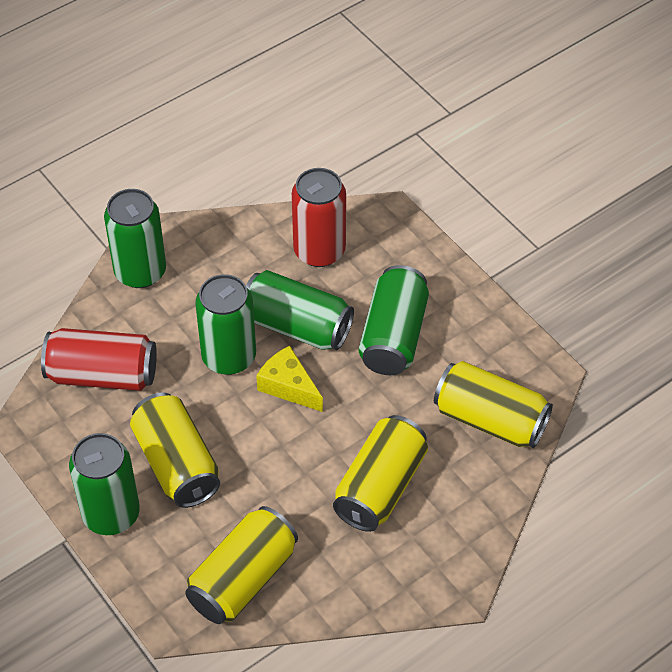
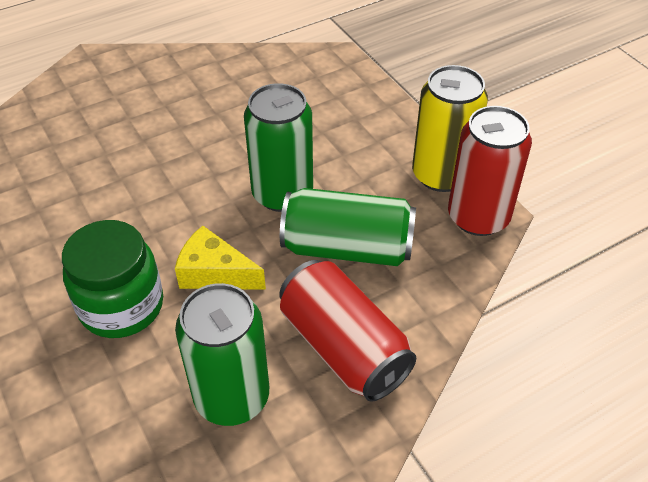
green can: 5 -> 3
green jar: 0 -> 1
yellow can: 4 -> 1

